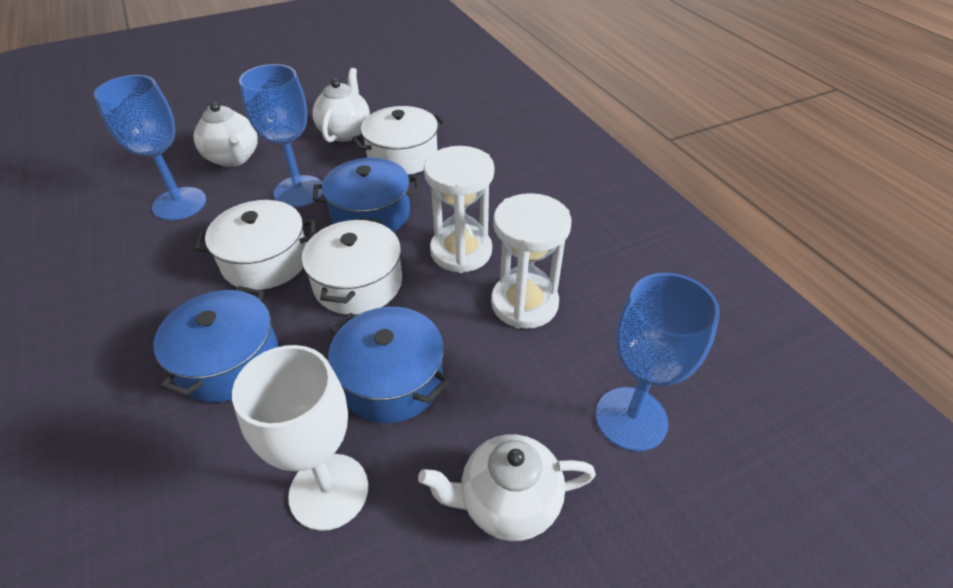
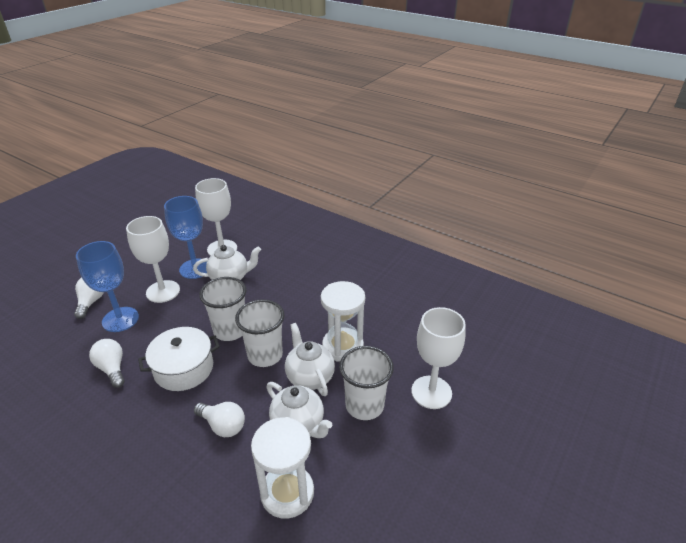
blue goblet: 3 -> 2
blue pot: 3 -> 0
white cup: 0 -> 3
white goblet: 1 -> 3
white light bulb: 0 -> 3
white pot: 3 -> 1

